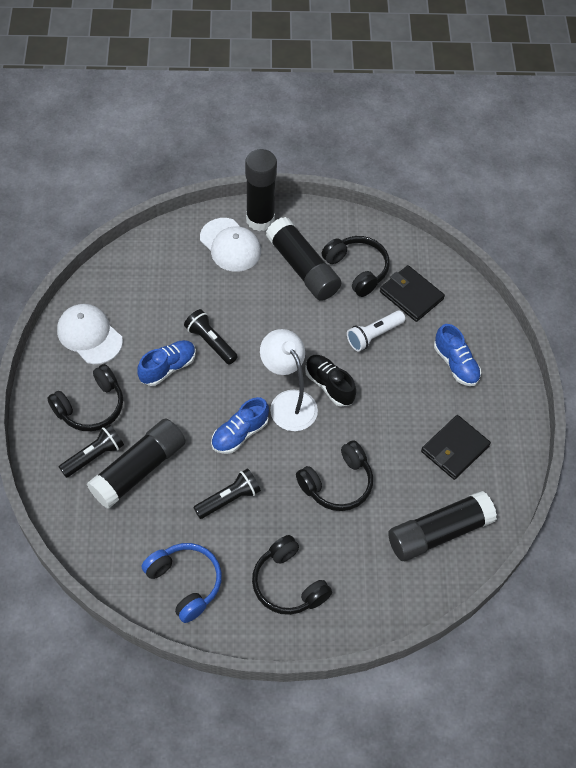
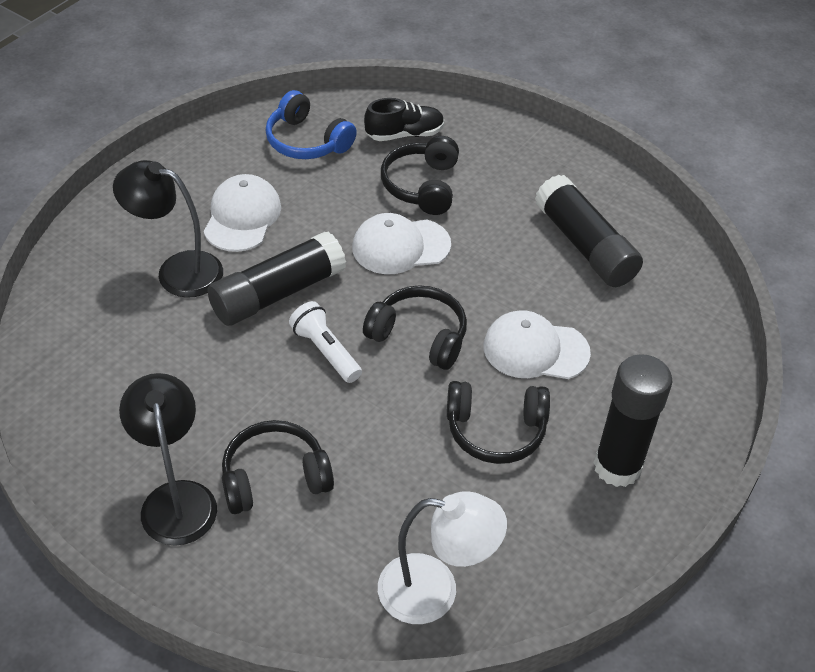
black flashlight: 3 -> 0
black glue stick: 4 -> 3
black lamp: 0 -> 2
black wallet: 2 -> 0
blue shoe: 3 -> 0
white cap: 2 -> 3

